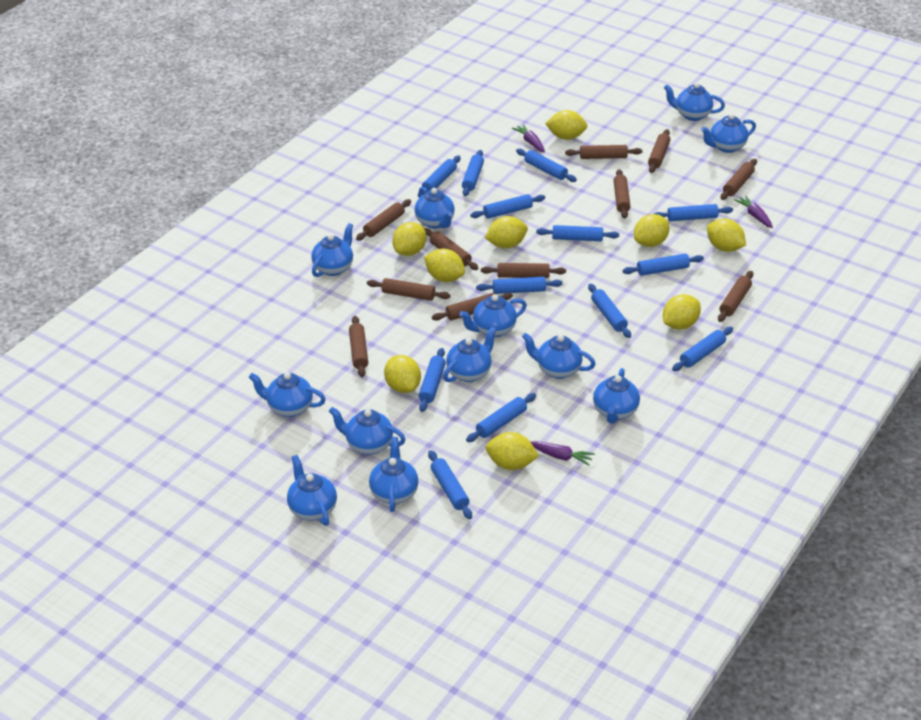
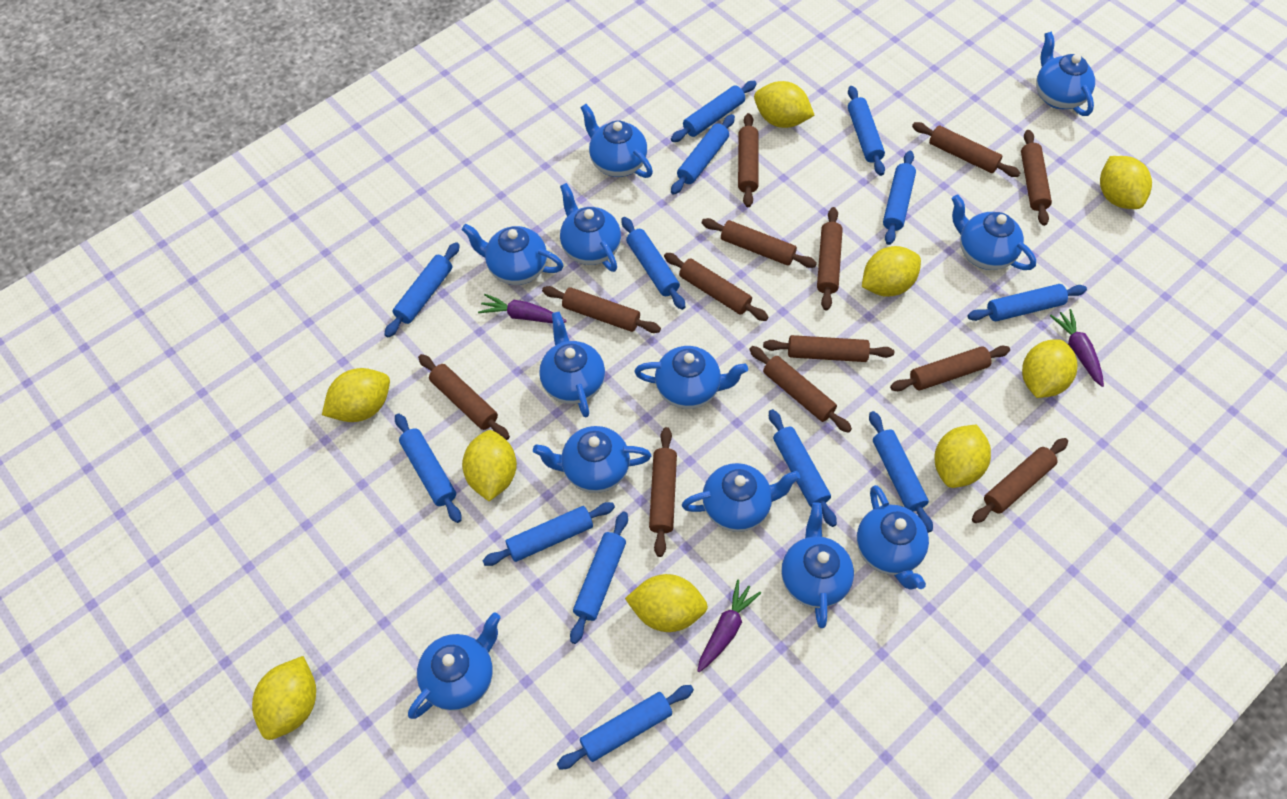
brown rolling pin: 11 -> 13

